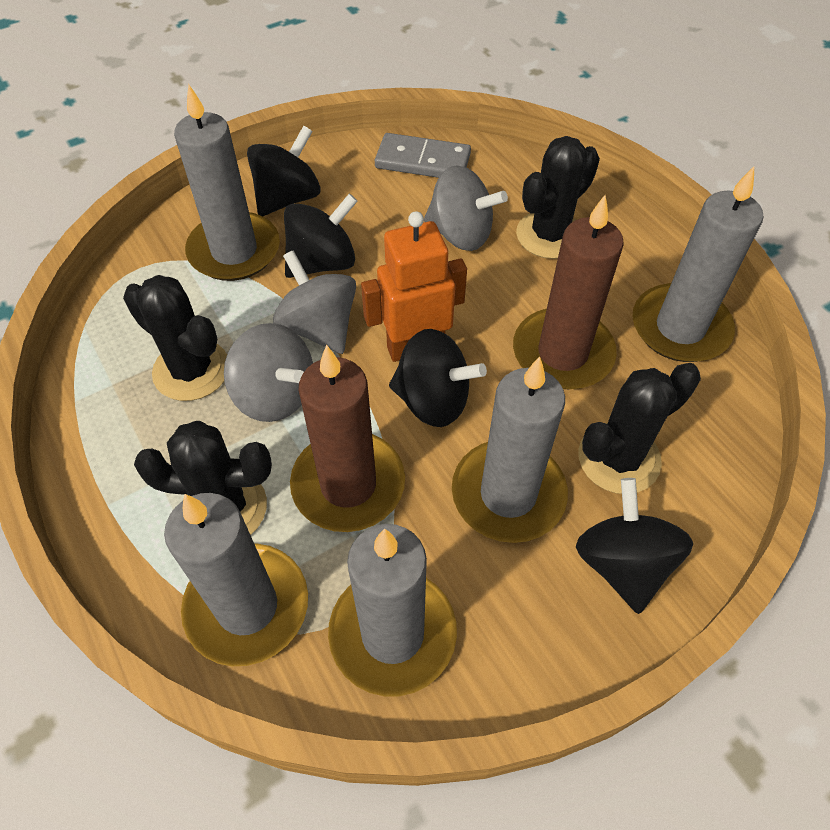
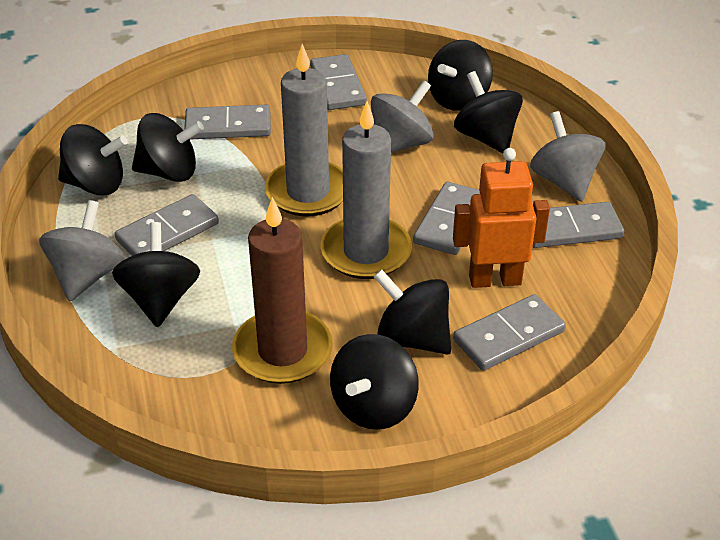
black cactus: 4 -> 0
black spinning top: 4 -> 7
brown candle: 2 -> 1
grey candle: 5 -> 2
grey domino: 1 -> 6

